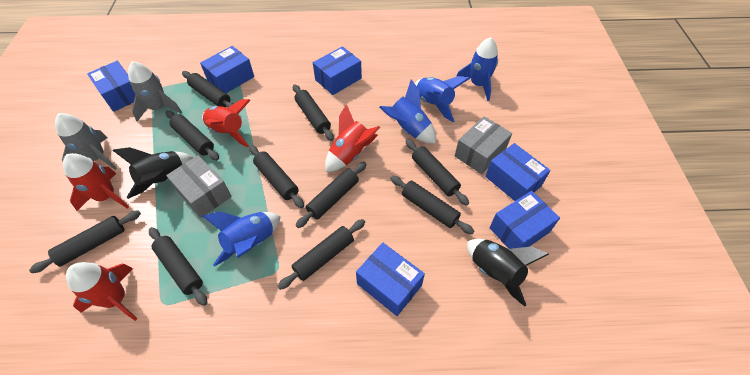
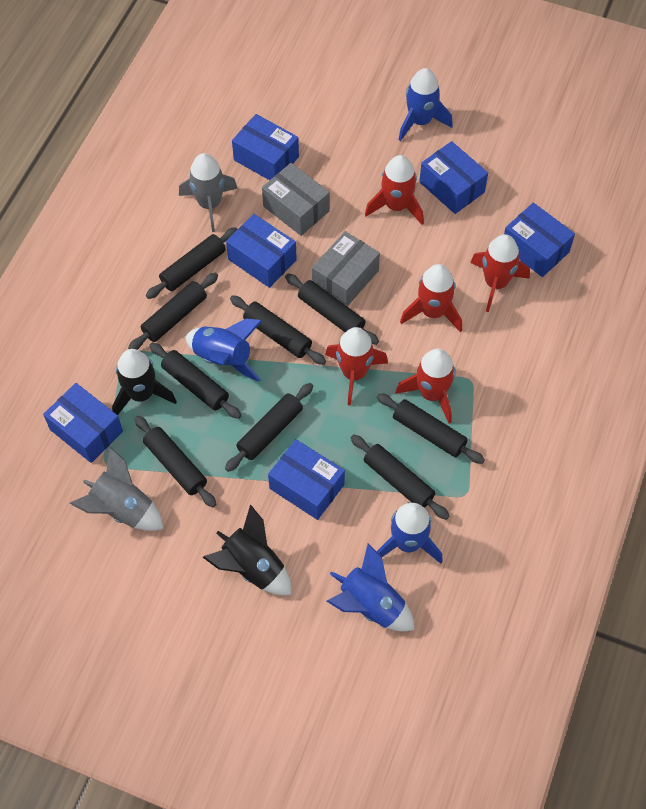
black rolling pin: 10 -> 9
red rocket: 4 -> 5

